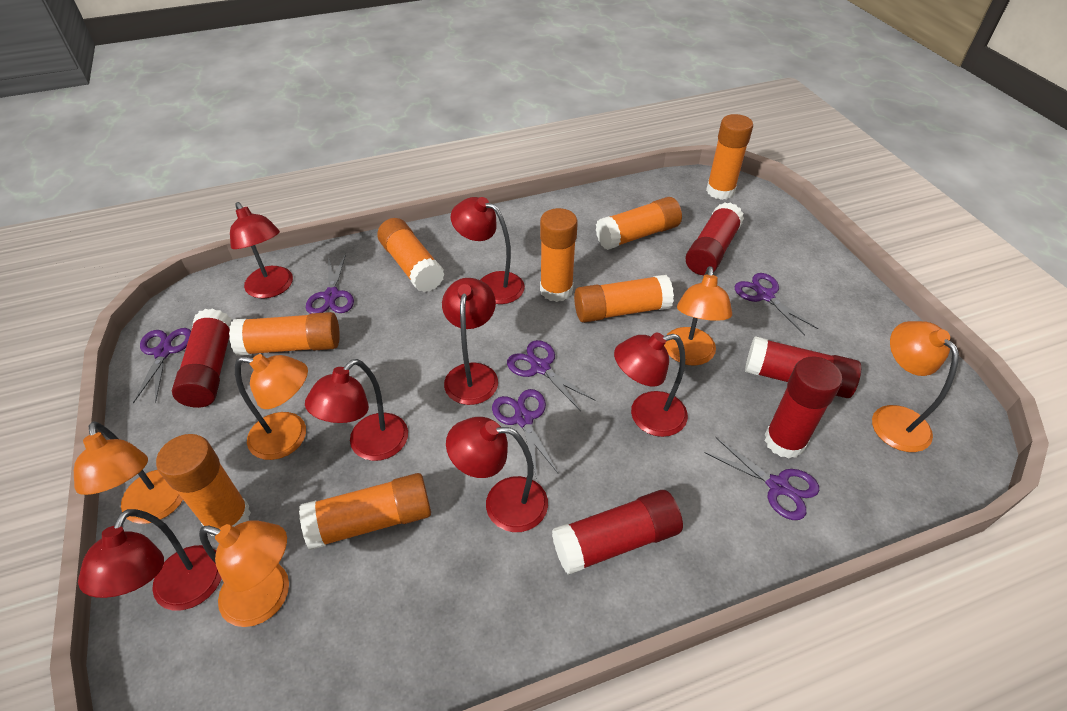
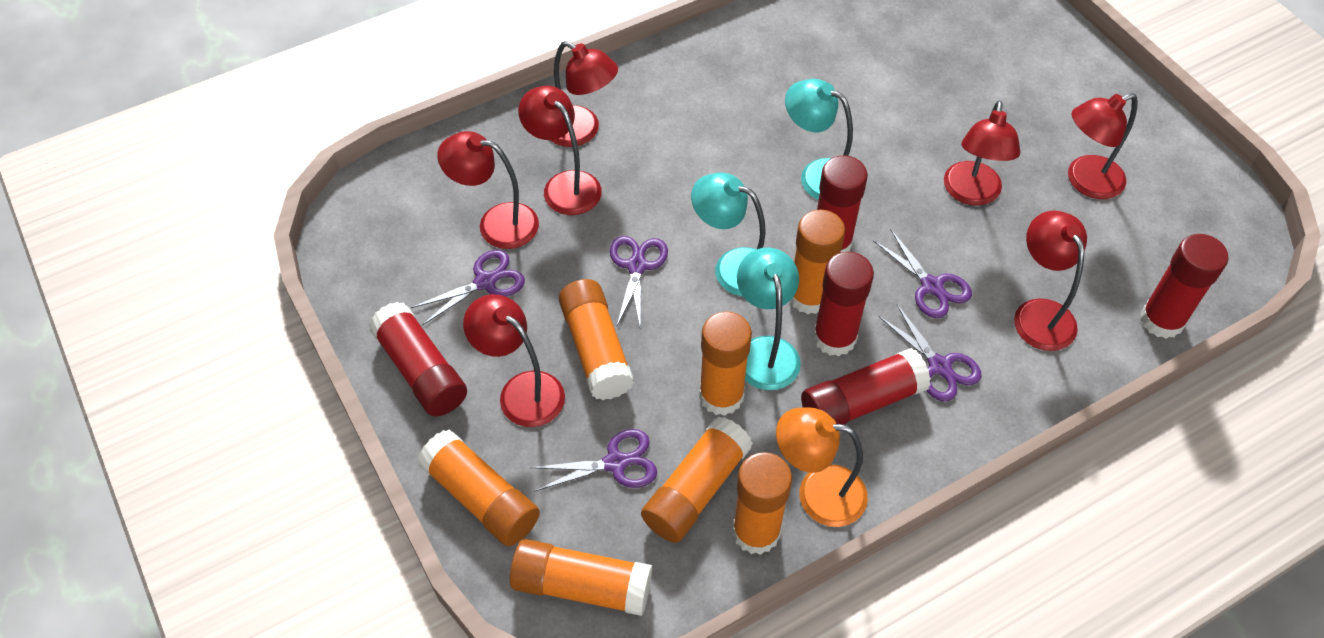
orange glue stick: 8 -> 7
orange lamp: 5 -> 1
purple scissors: 6 -> 5
turquoise lamp: 0 -> 3

